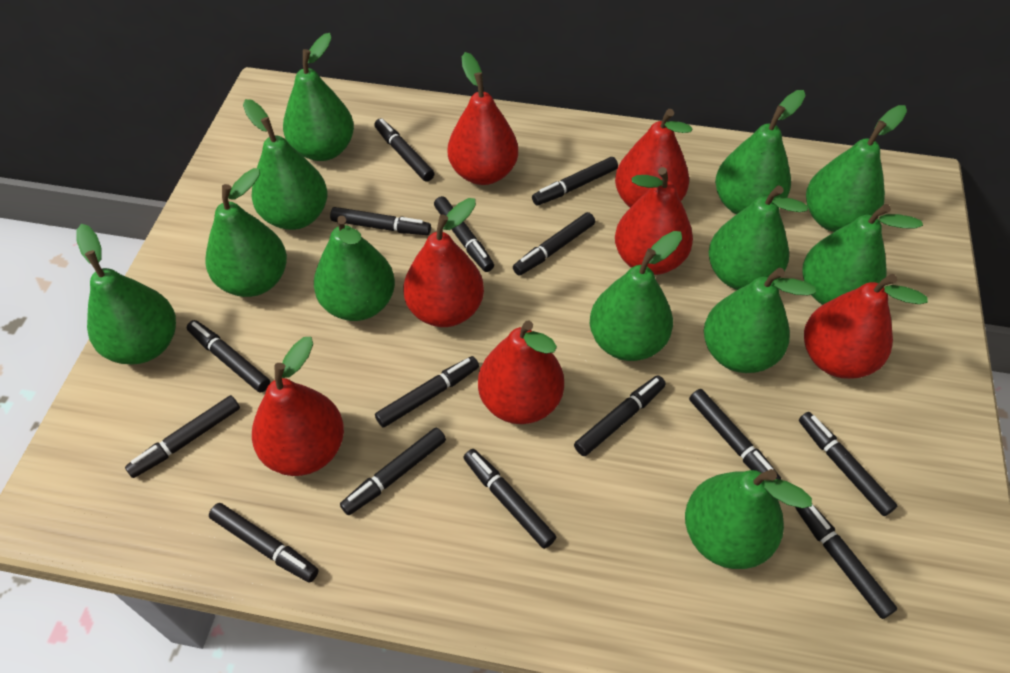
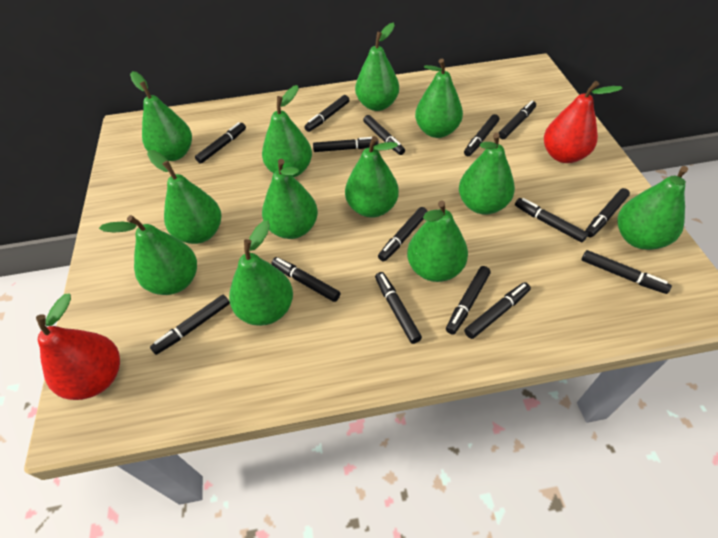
red pear: 7 -> 2

